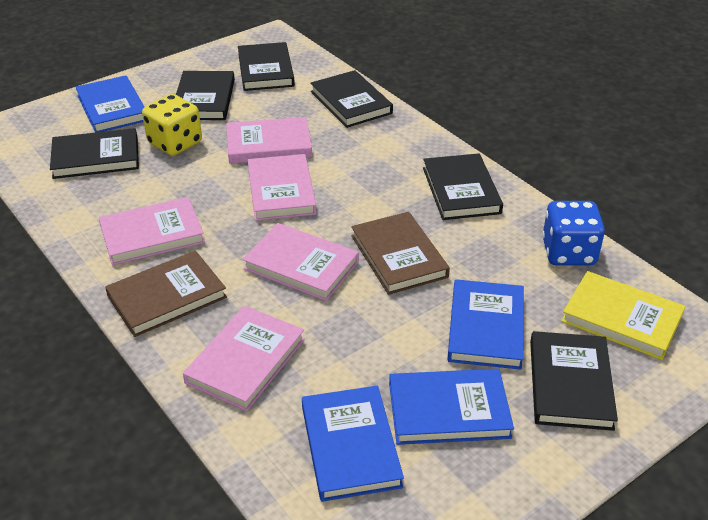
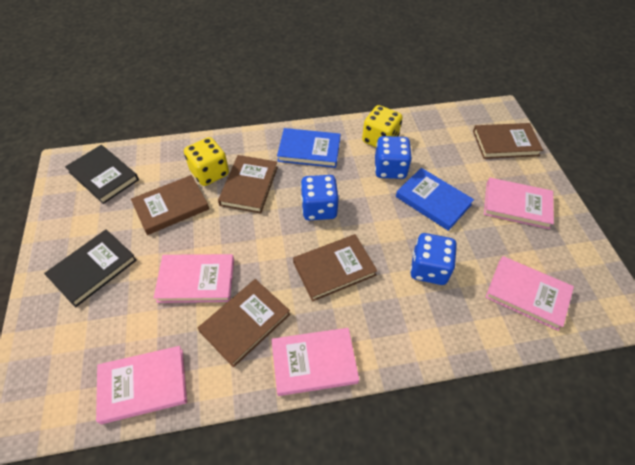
black book: 6 -> 2
blue book: 4 -> 2
blue dice: 1 -> 3
brown book: 2 -> 5
yellow book: 1 -> 0
yellow dice: 1 -> 2

